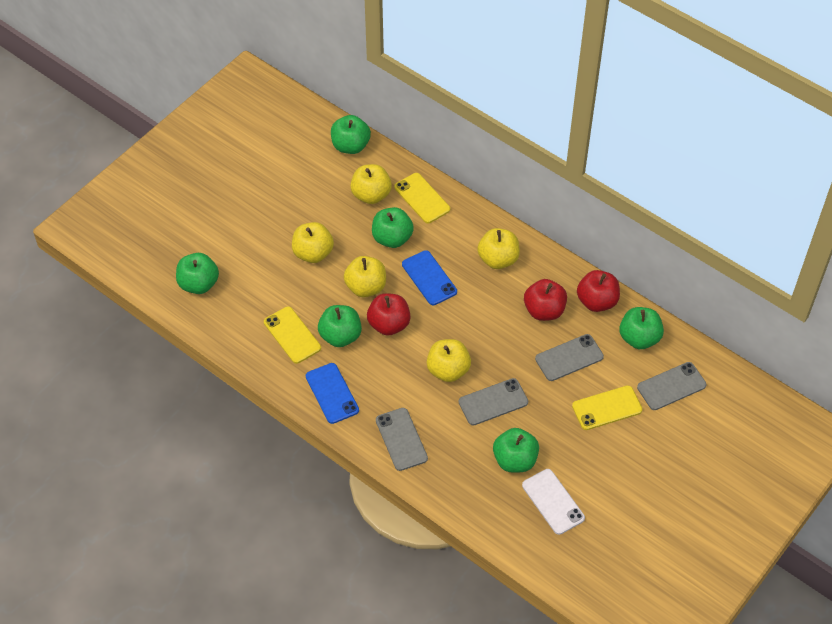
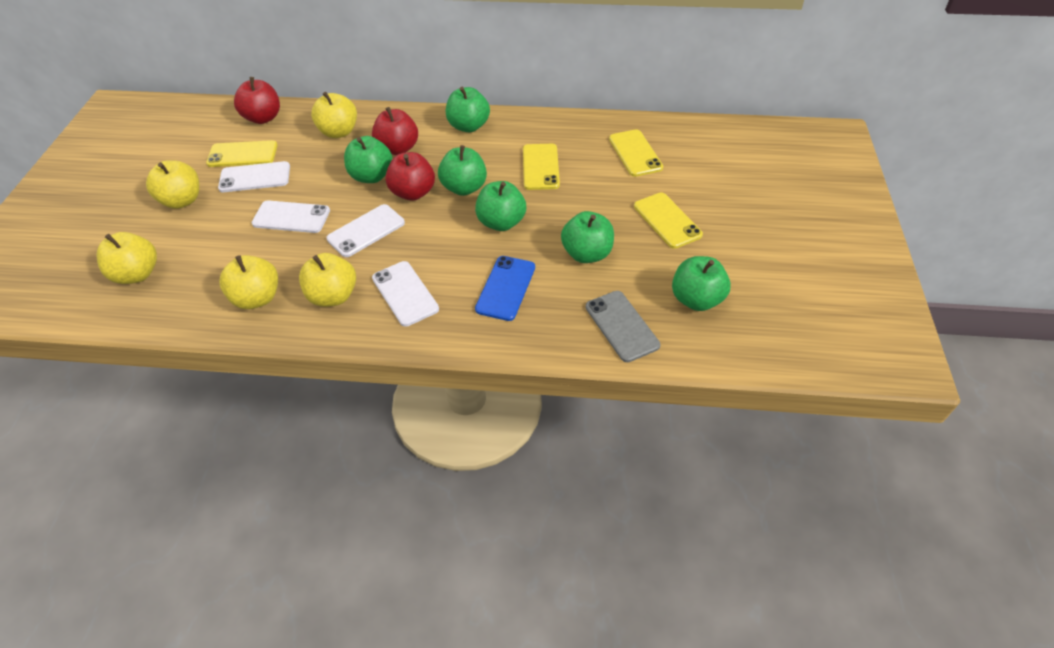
blue phone: 2 -> 1
grey phone: 4 -> 1
white phone: 1 -> 4
yellow phone: 3 -> 4

